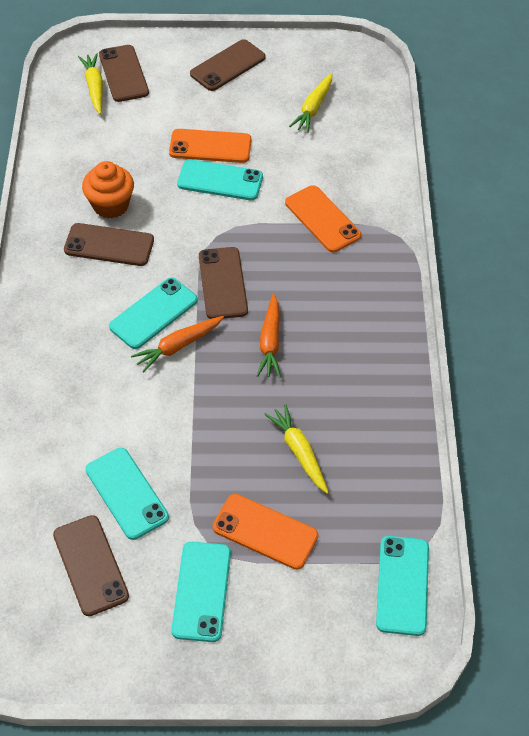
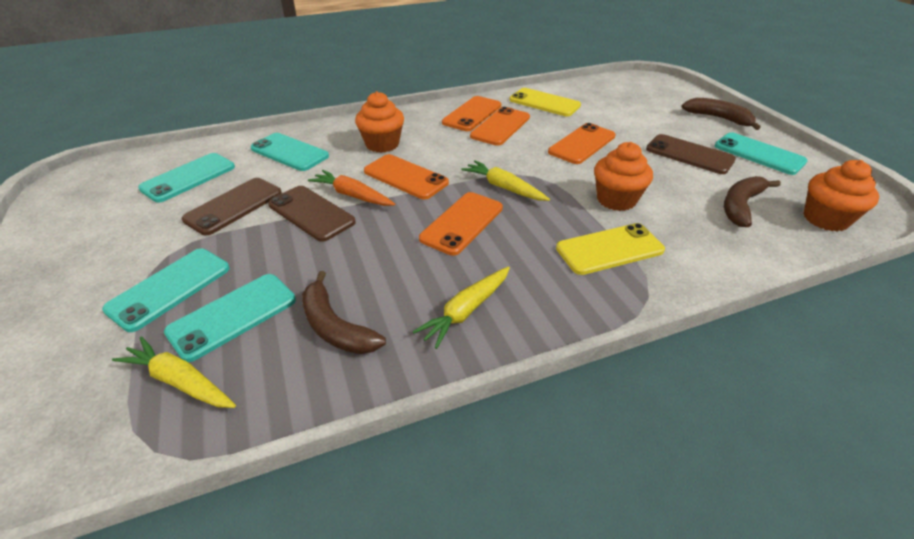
brown banana: 0 -> 3
brown phone: 5 -> 3
orange carrot: 2 -> 1
orange cupcake: 1 -> 3
orange phone: 3 -> 5
yellow phone: 0 -> 2

